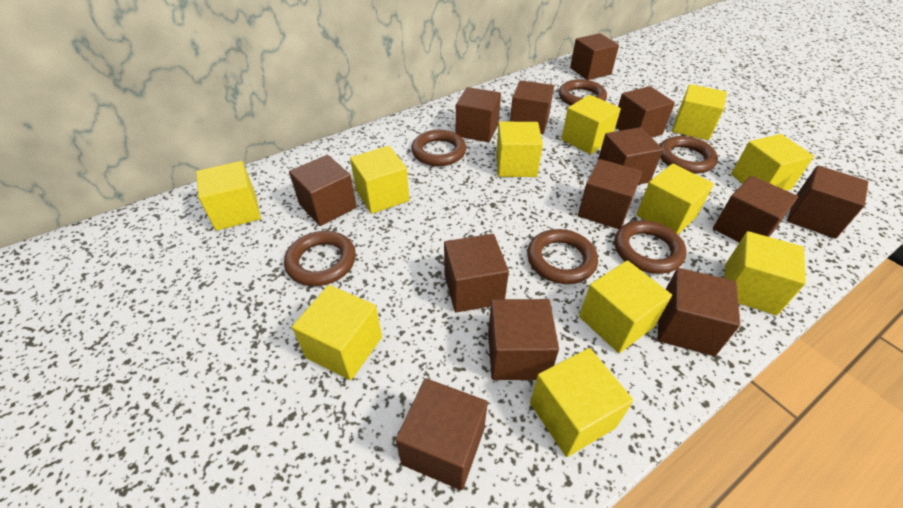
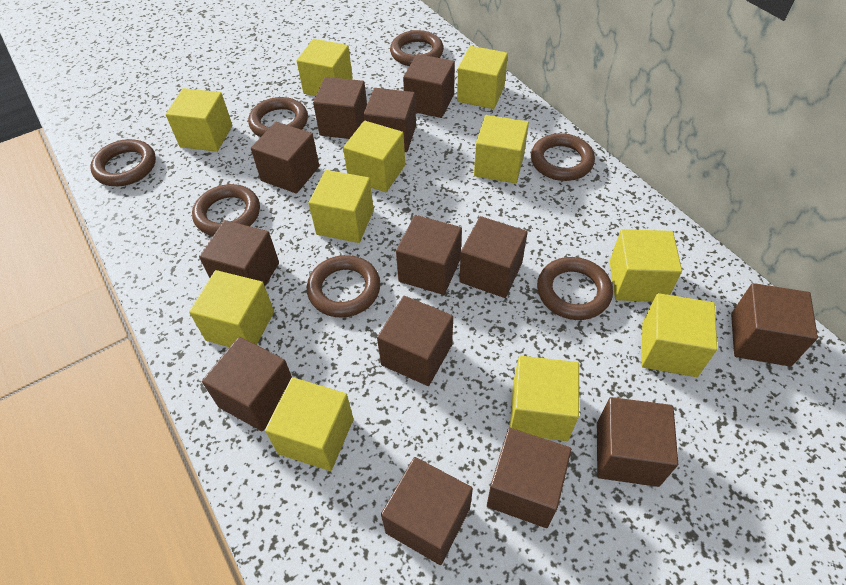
brown ring: 6 -> 7

